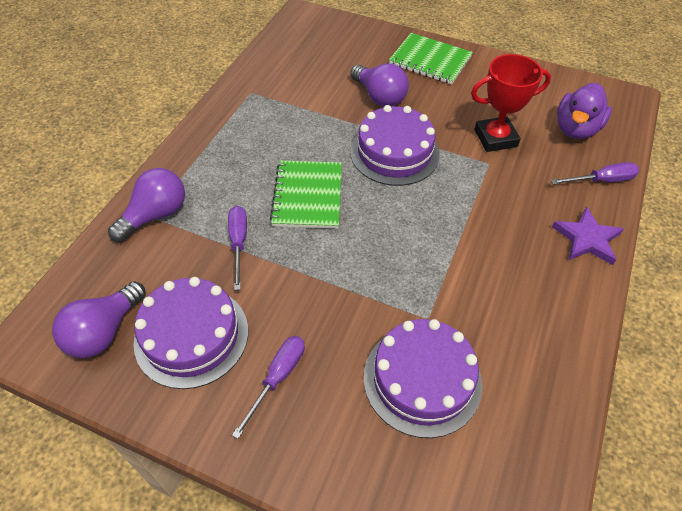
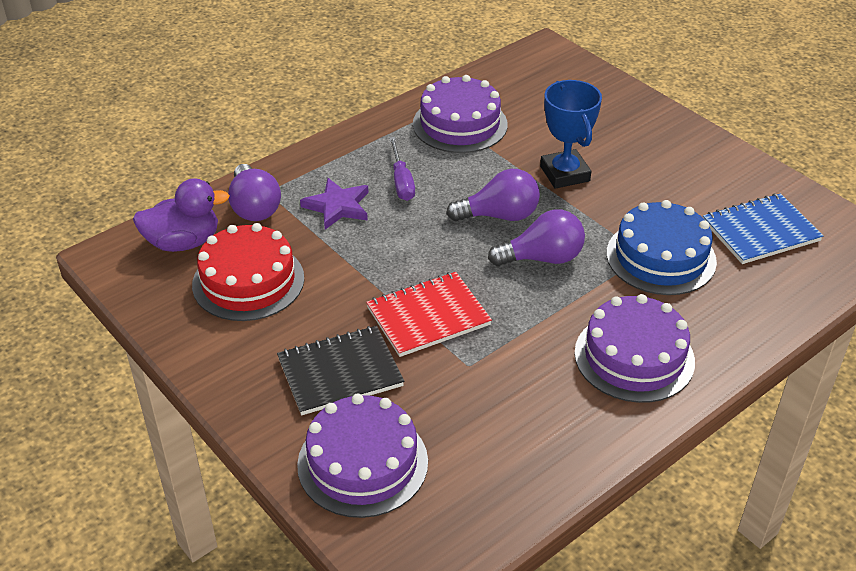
black notebook: 0 -> 1
blue cake: 0 -> 1
blue notebook: 0 -> 1
blue trophy: 0 -> 1
green notebook: 2 -> 0
purple screwdriver: 3 -> 1
red cake: 0 -> 1
red notebook: 0 -> 1
red trophy: 1 -> 0

